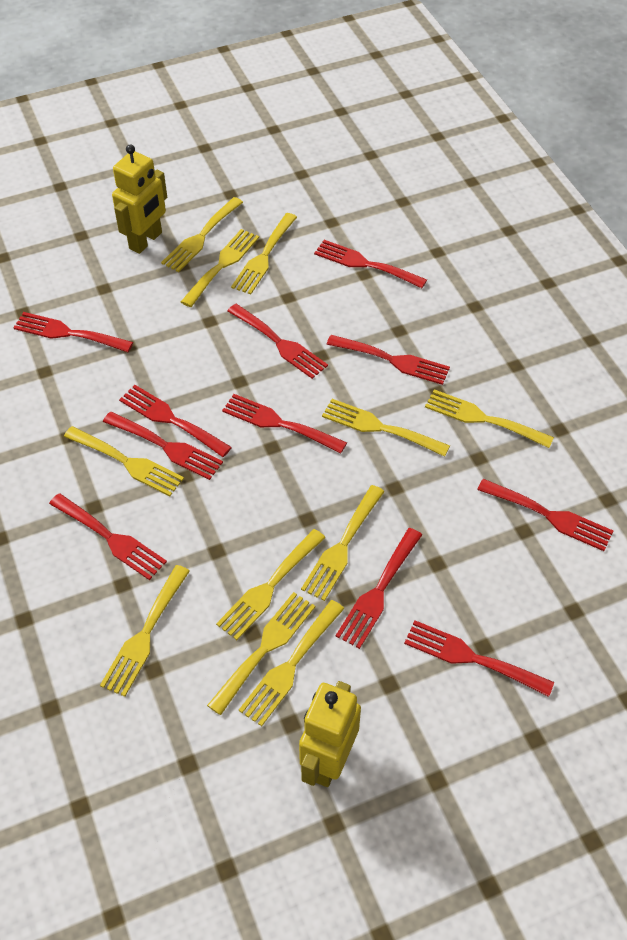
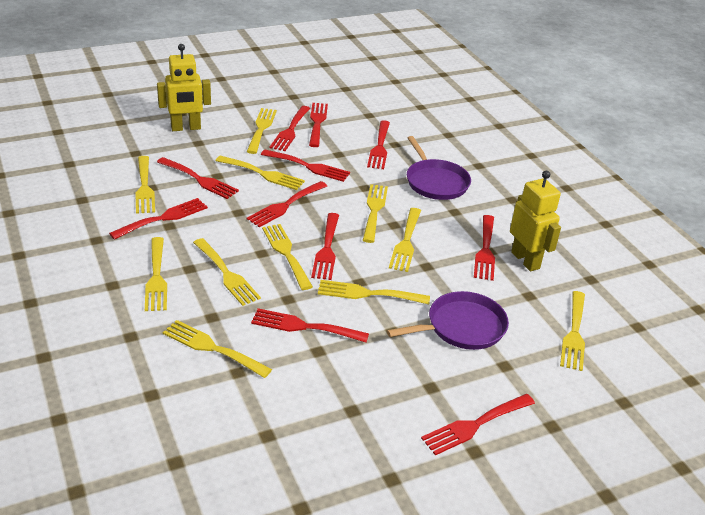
purple pan: 0 -> 2

